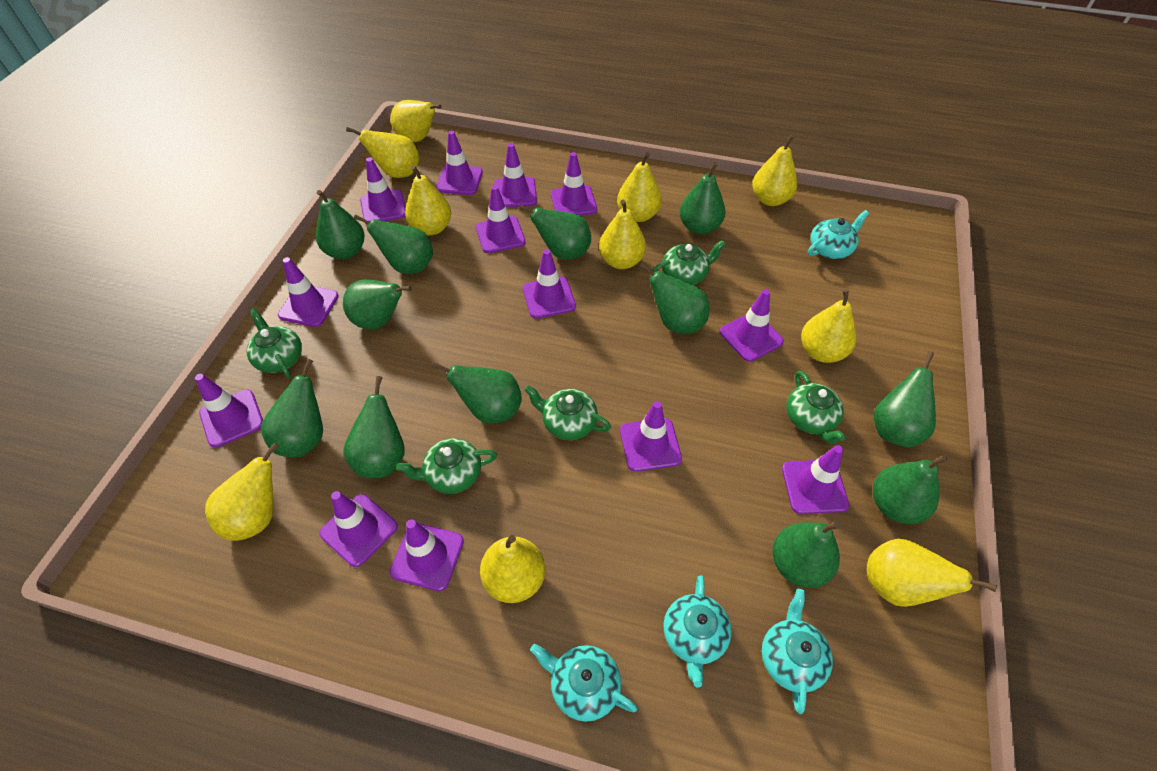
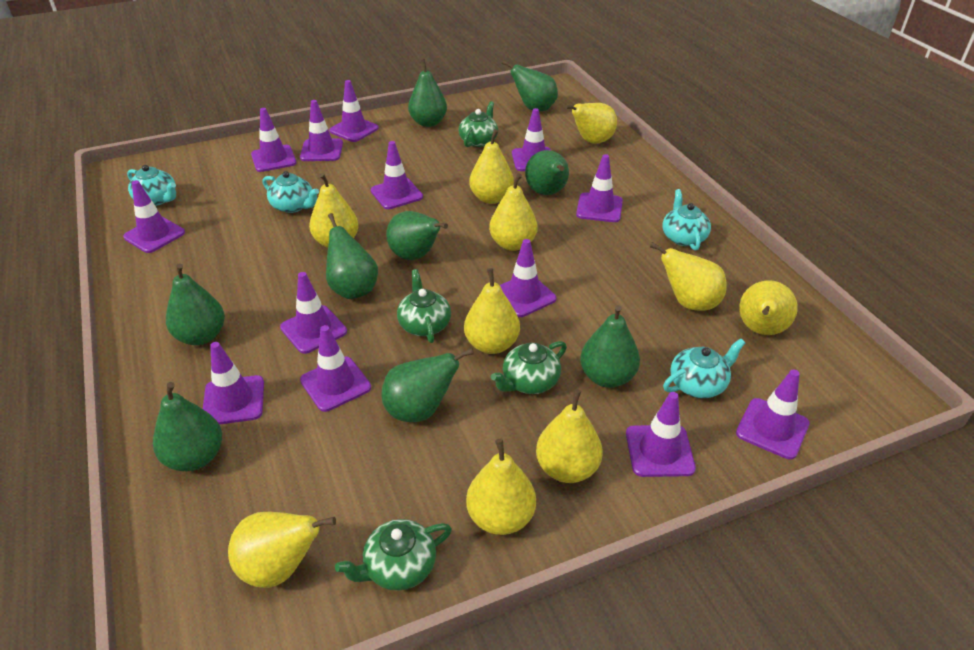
green pear: 12 -> 9
green teapot: 5 -> 4

